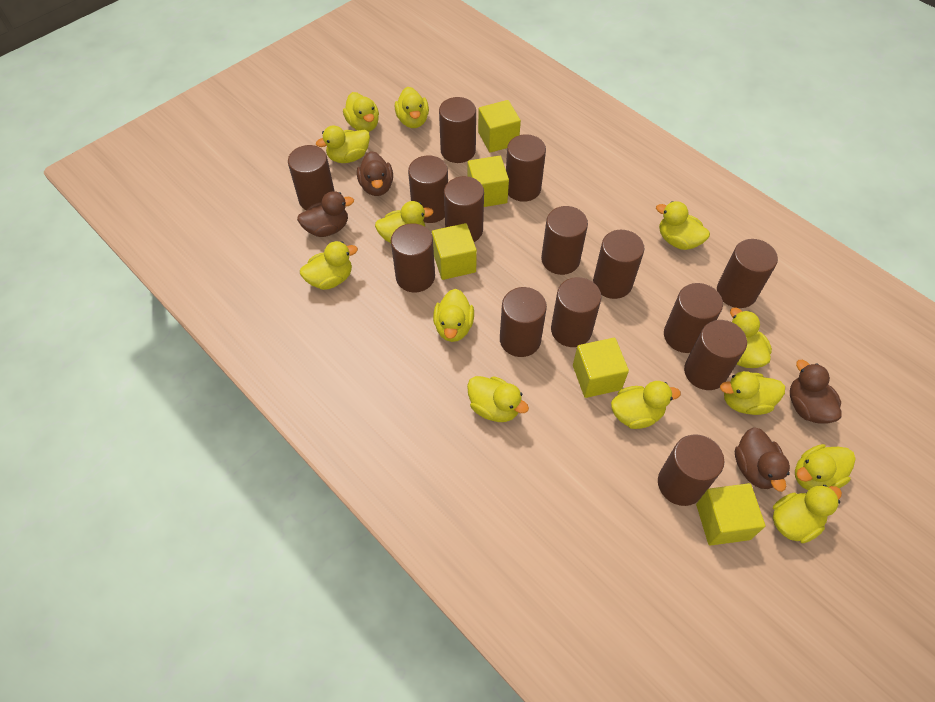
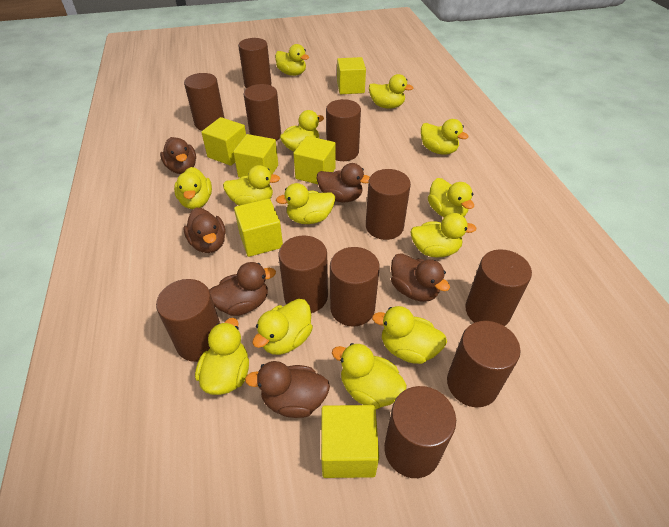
brown cylinder: 14 -> 11
brown duck: 4 -> 6
yellow cube: 5 -> 6

